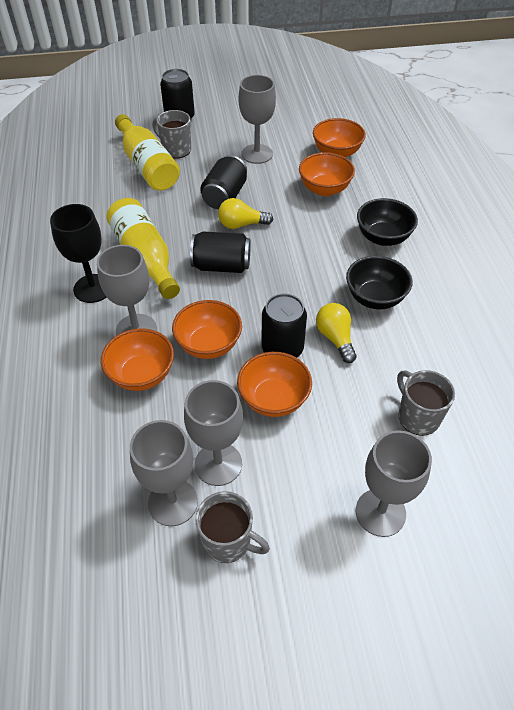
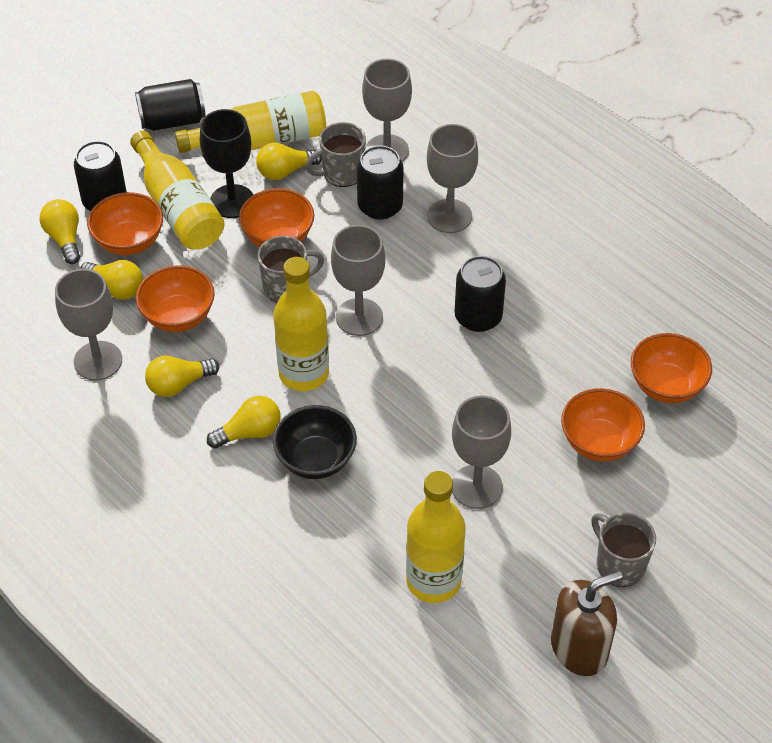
black bowl: 2 -> 1
brown soap dispenser: 0 -> 1
yellow bottle: 2 -> 4
yellow light bulb: 2 -> 5

